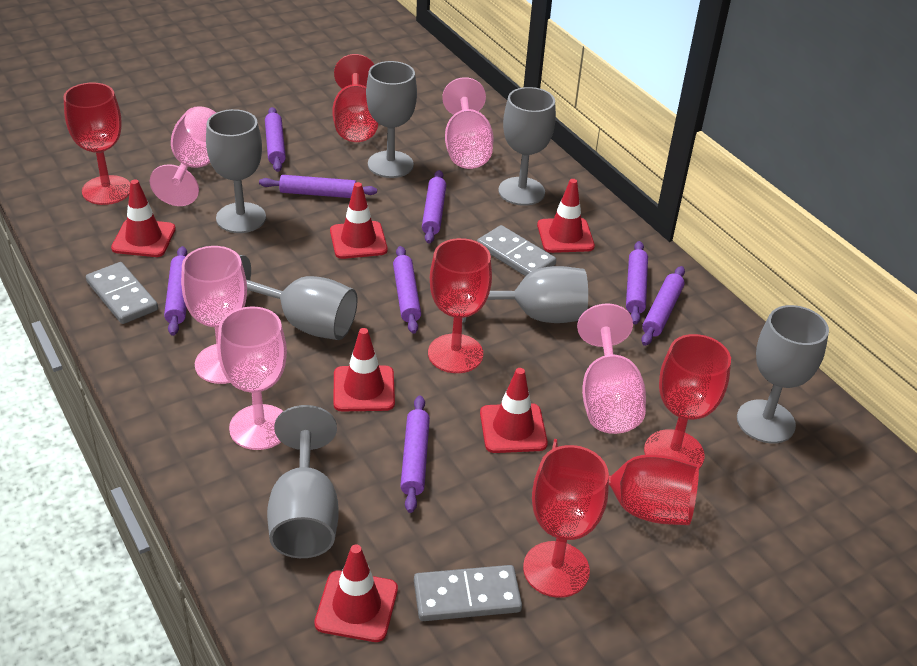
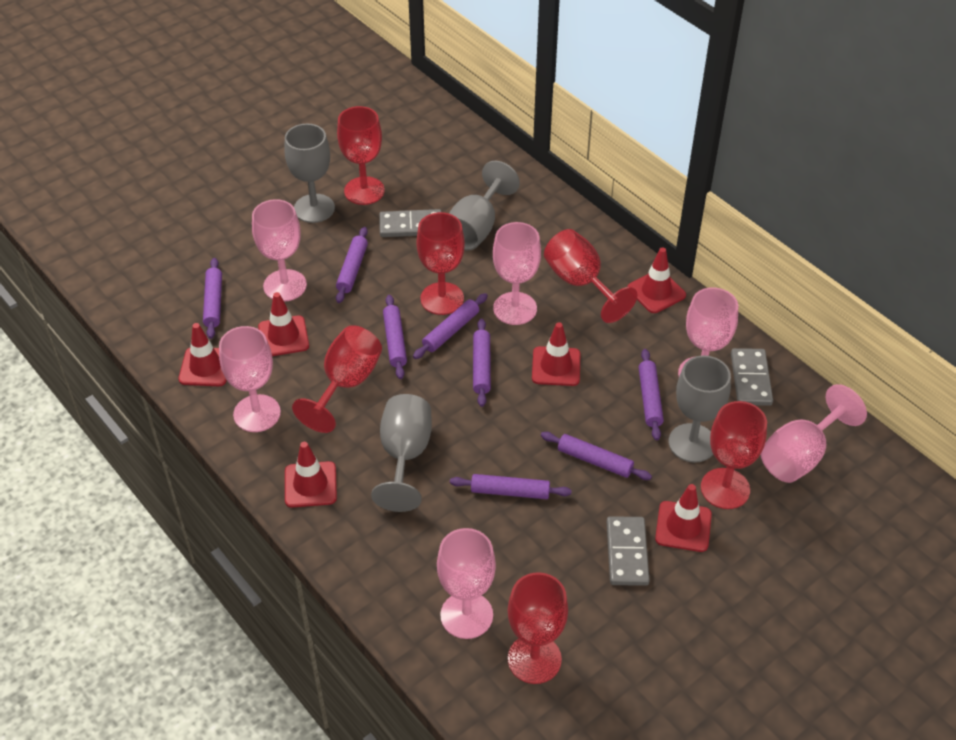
grey goblet: 7 -> 4
pink goblet: 5 -> 6

